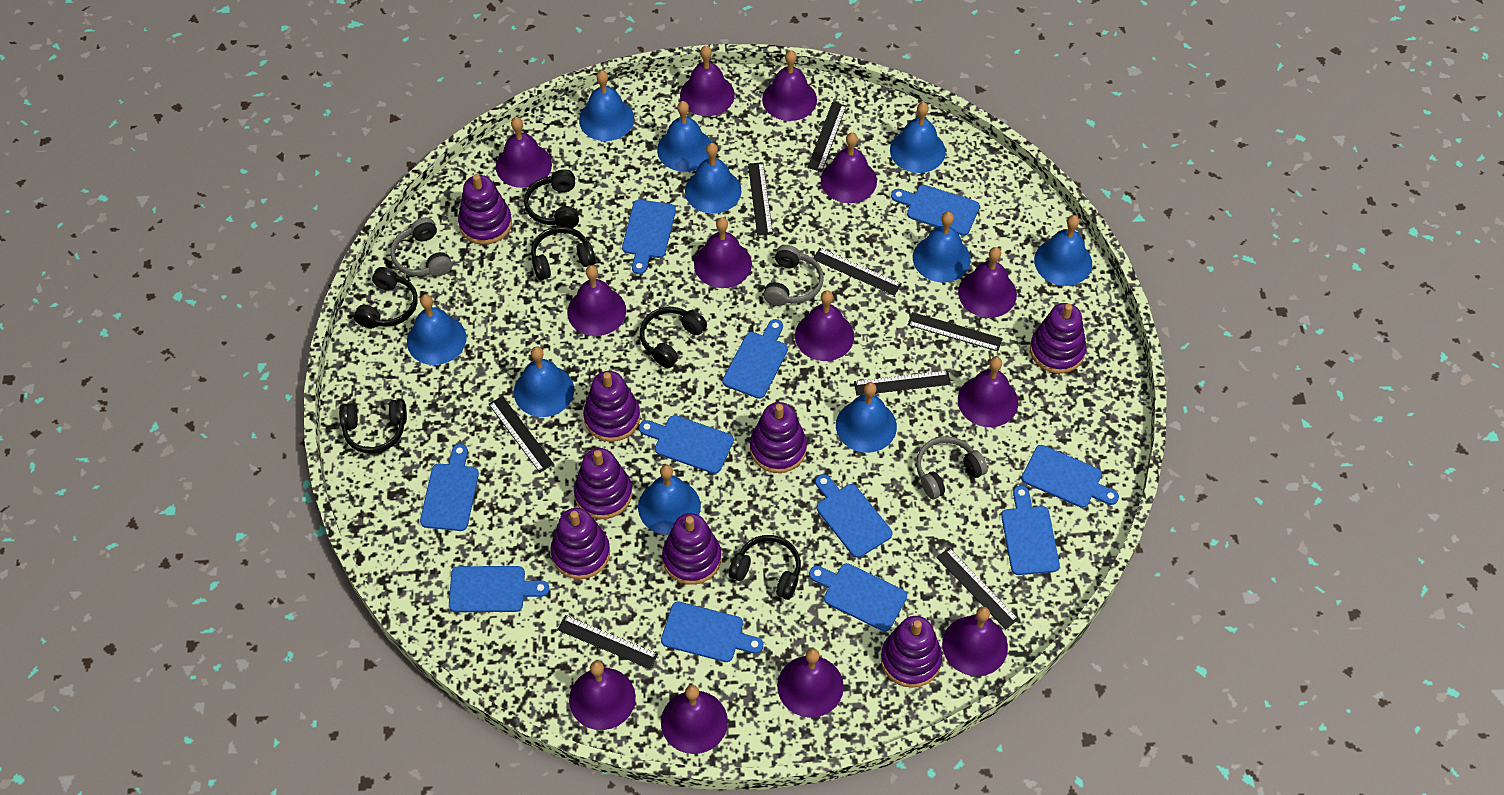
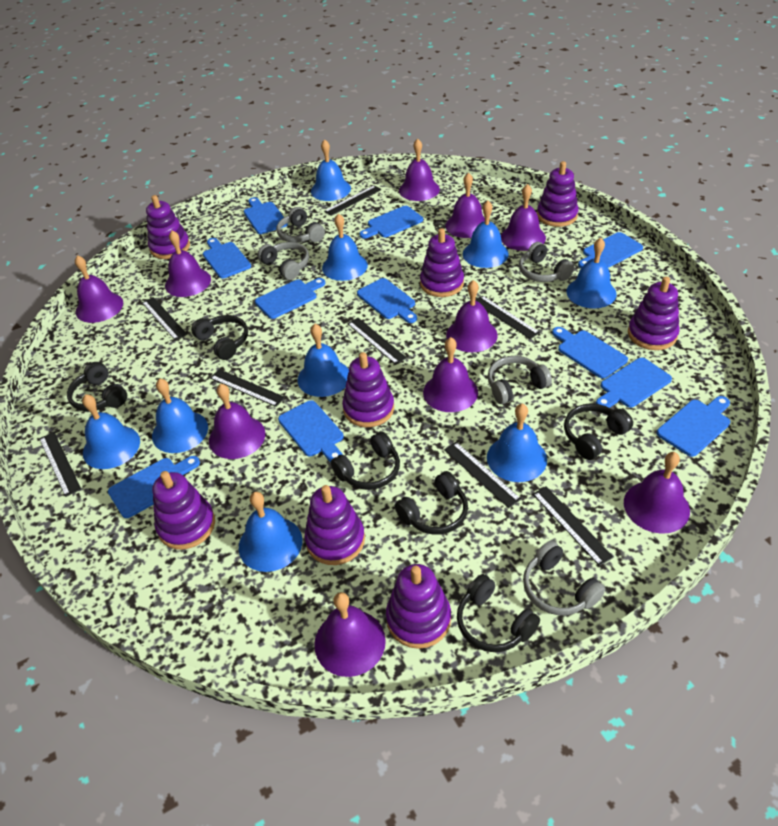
blue bell: 10 -> 9
grey headphones: 3 -> 5
purple bell: 13 -> 10

